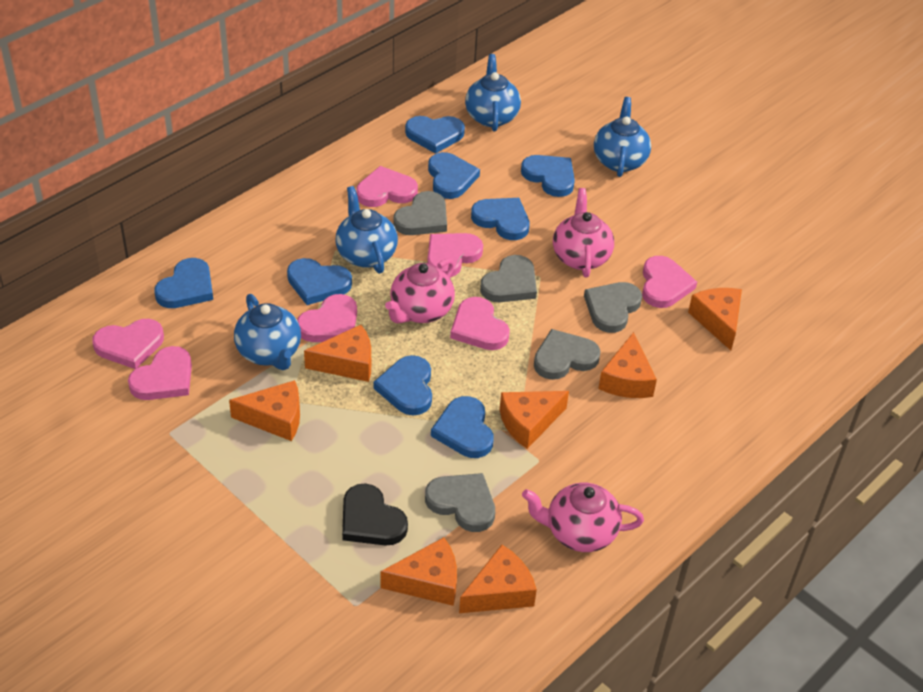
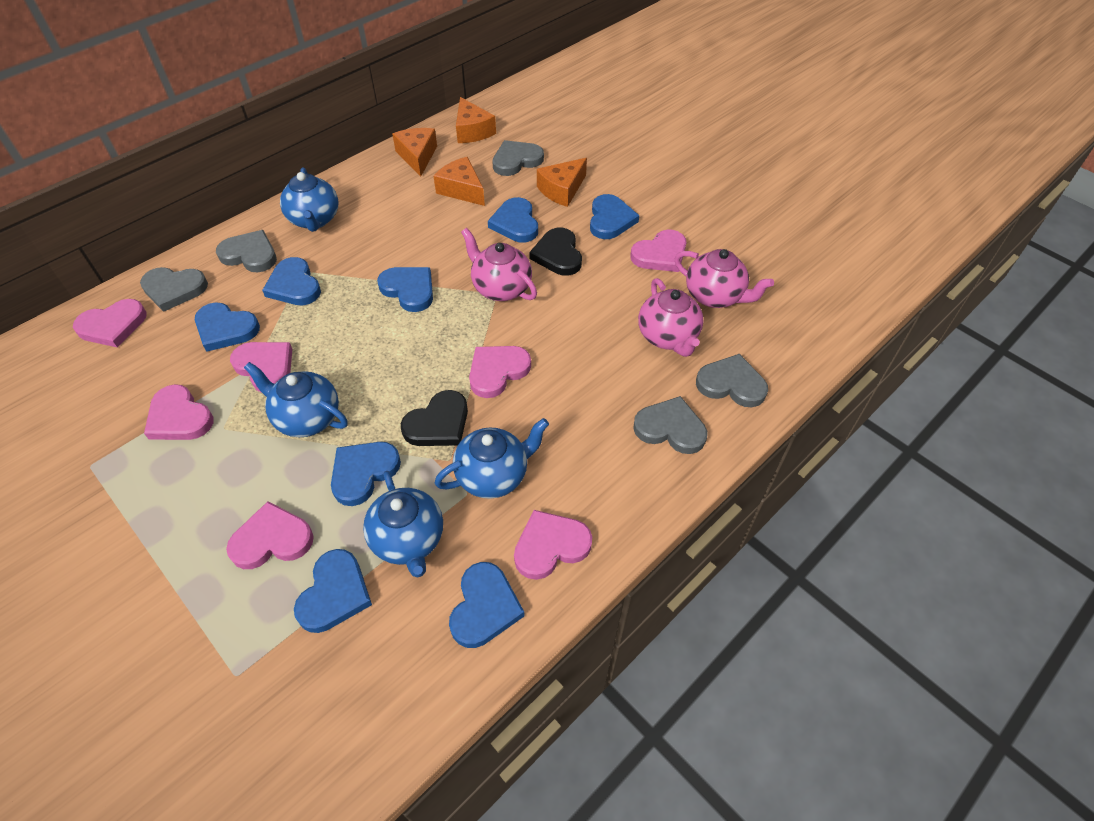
black heart: 1 -> 2
orange cheese: 7 -> 4

